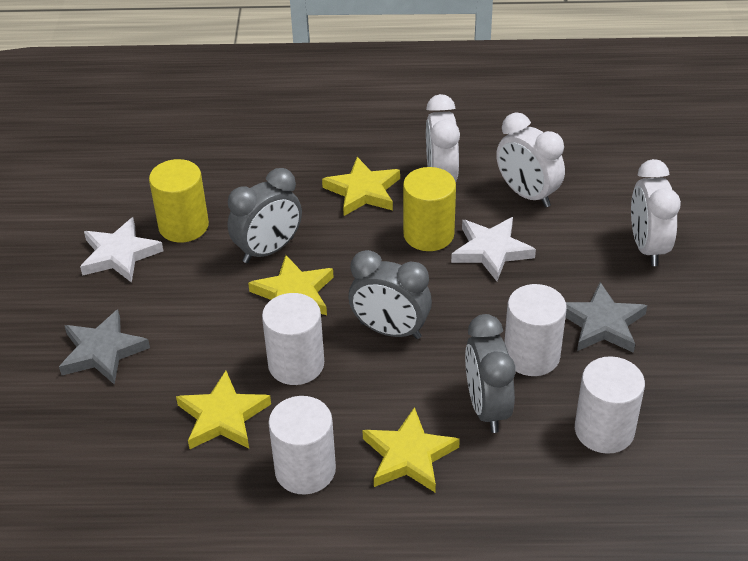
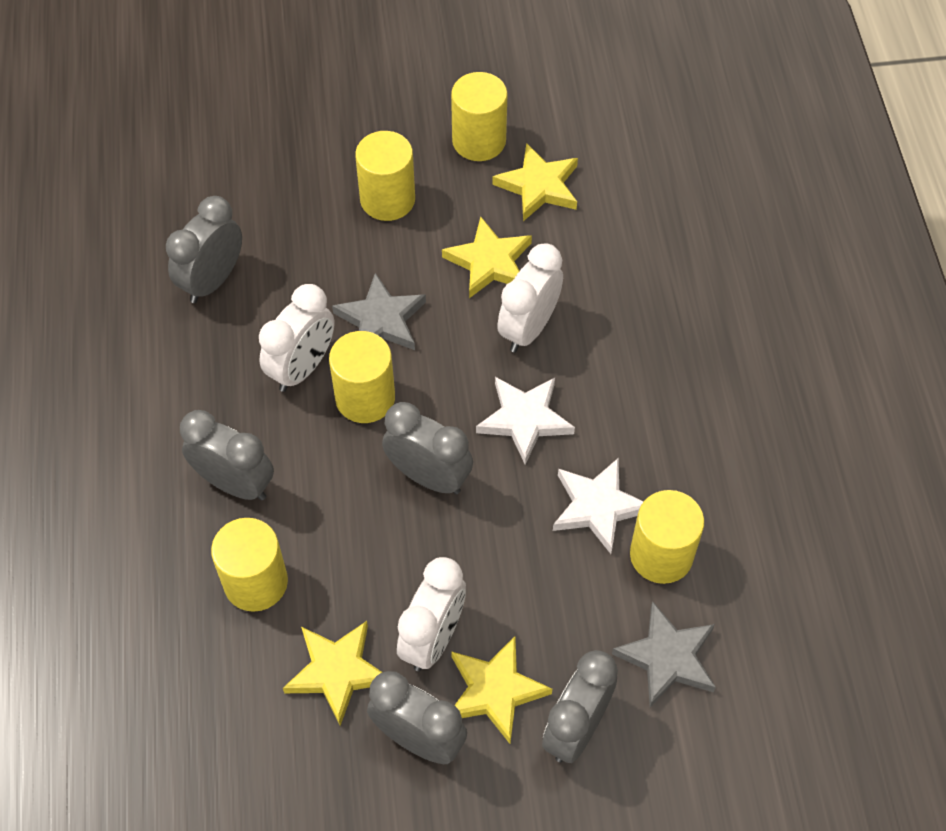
grey clock: 3 -> 5
white cylinder: 4 -> 0
yellow cylinder: 2 -> 5

